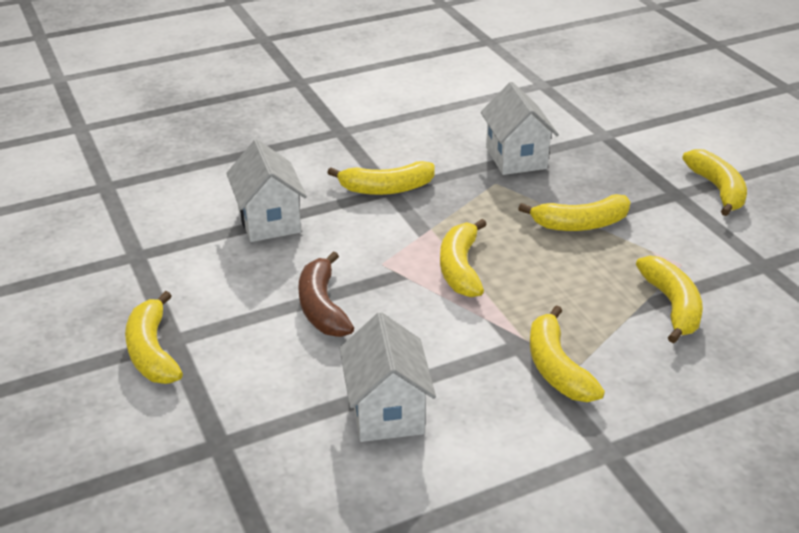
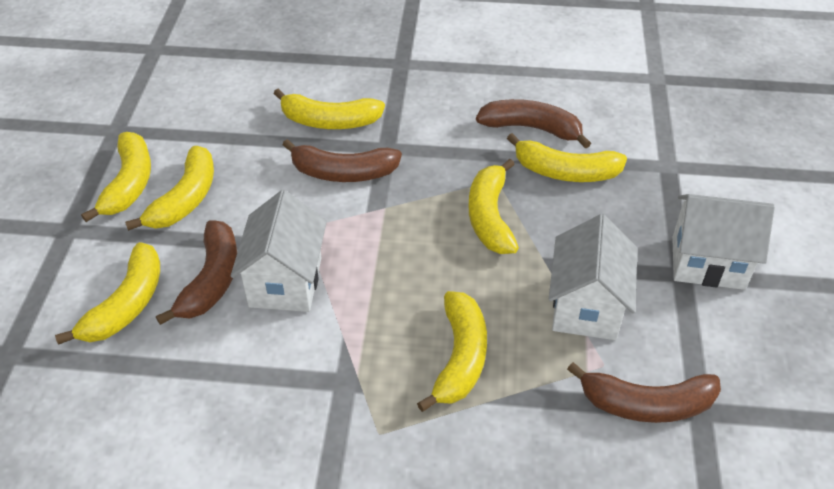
brown banana: 1 -> 4

